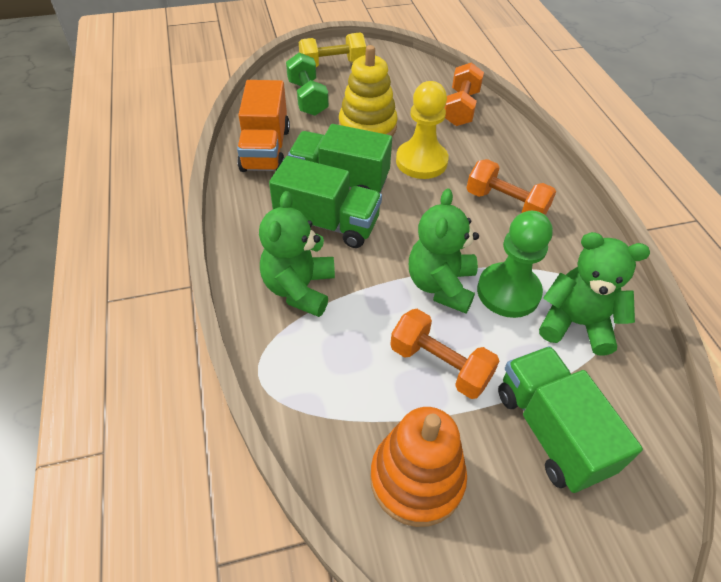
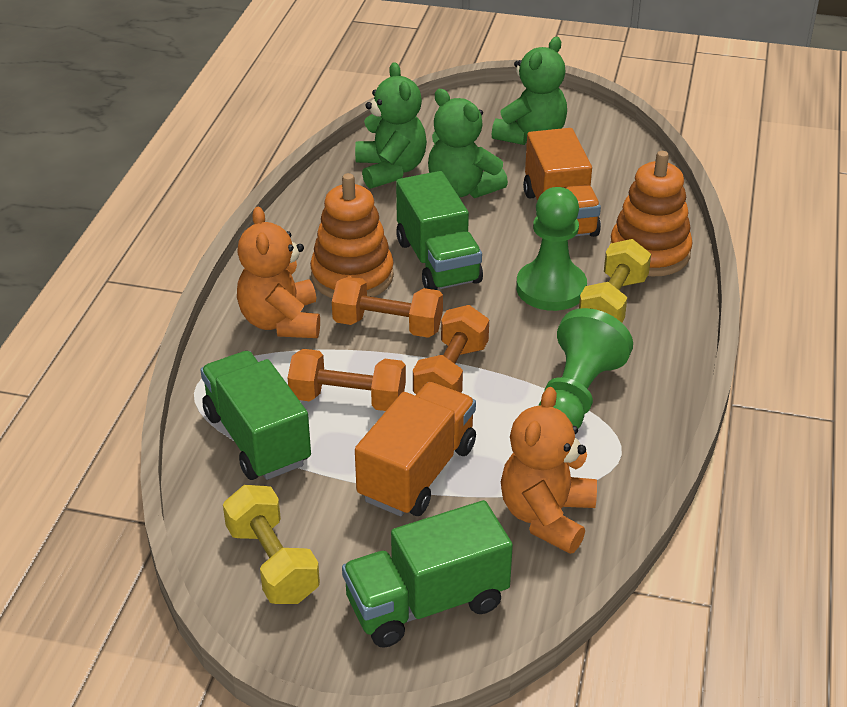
green dumbbell: 1 -> 0
green pawn: 1 -> 2
orange stacking toy: 1 -> 2
orange teddy bear: 0 -> 2
orange truck: 1 -> 2
yellow dumbbell: 1 -> 2
yellow pawn: 1 -> 0
yellow stacking toy: 1 -> 0

